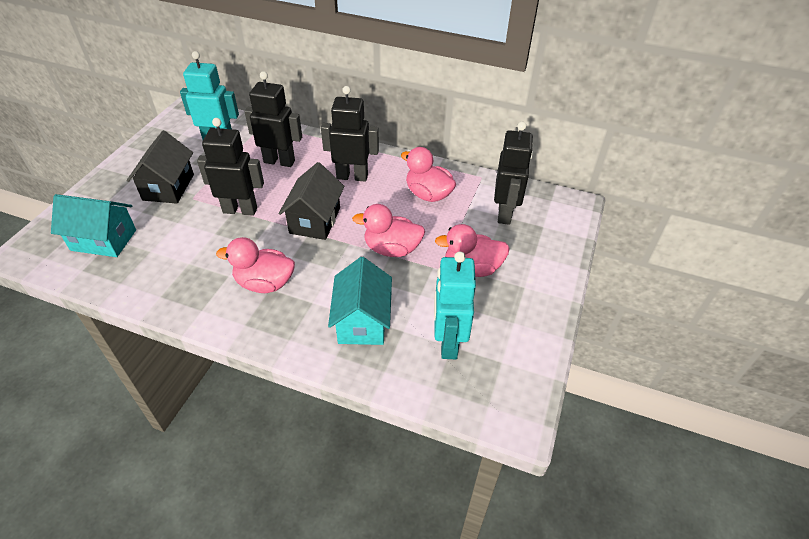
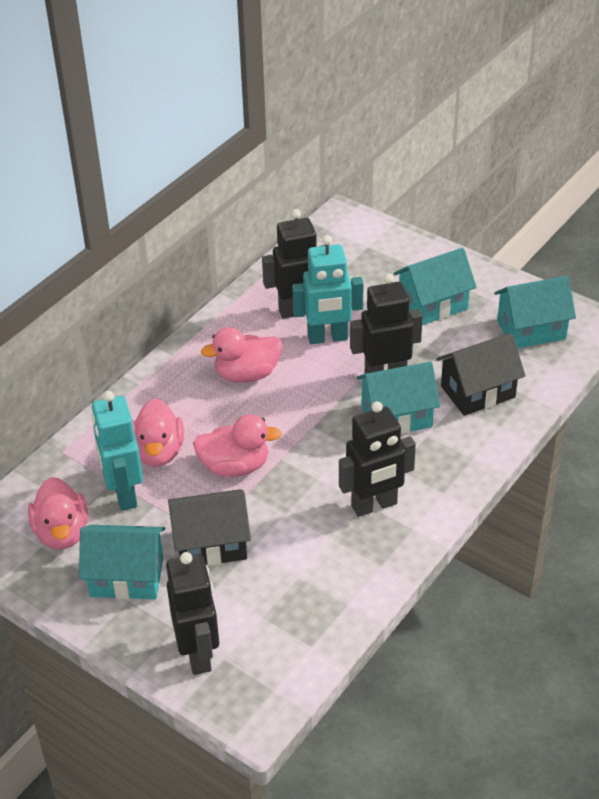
turquoise house: 2 -> 4

